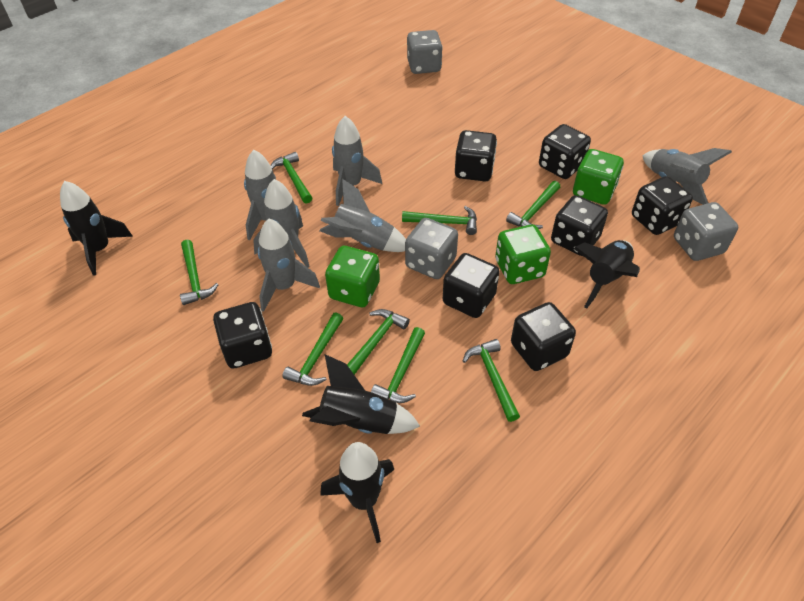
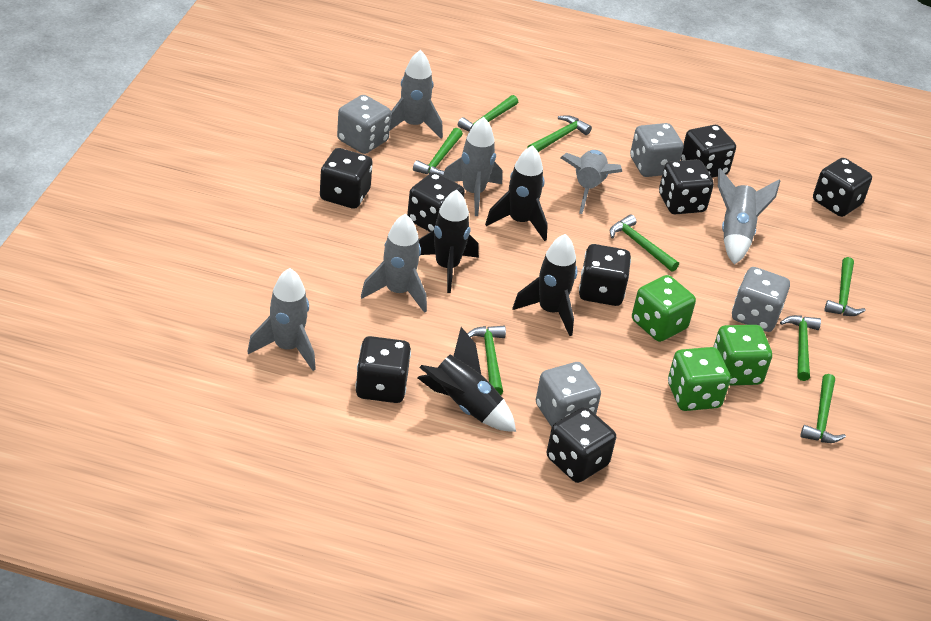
black dice: 7 -> 8
grey dice: 3 -> 4

